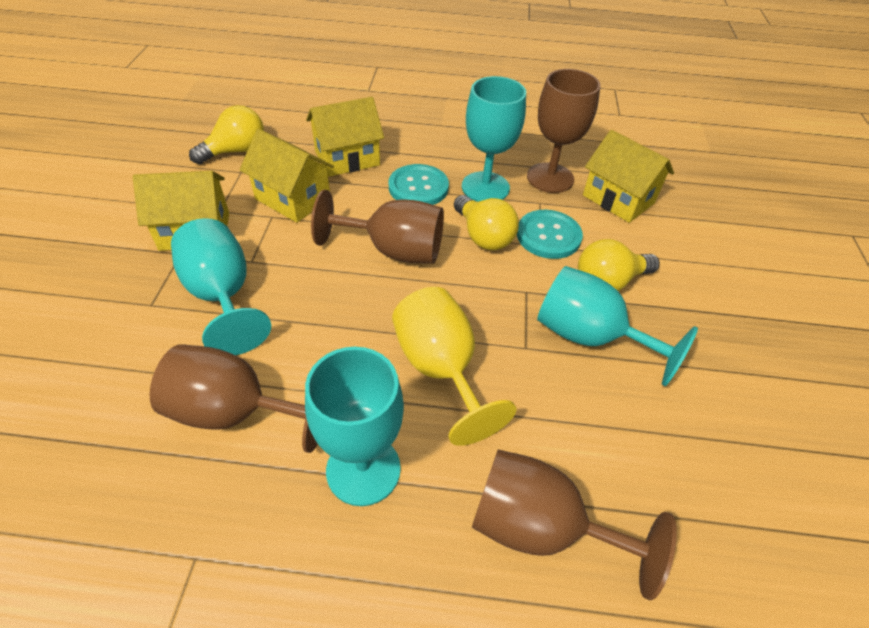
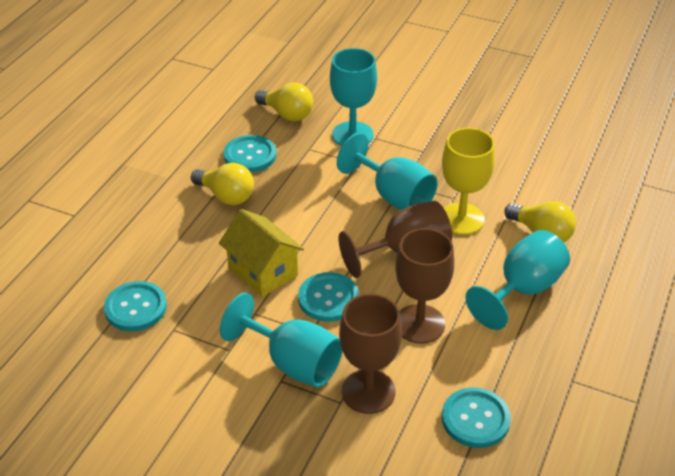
brown goblet: 4 -> 3
turquoise button: 2 -> 4
yellow house: 4 -> 1

